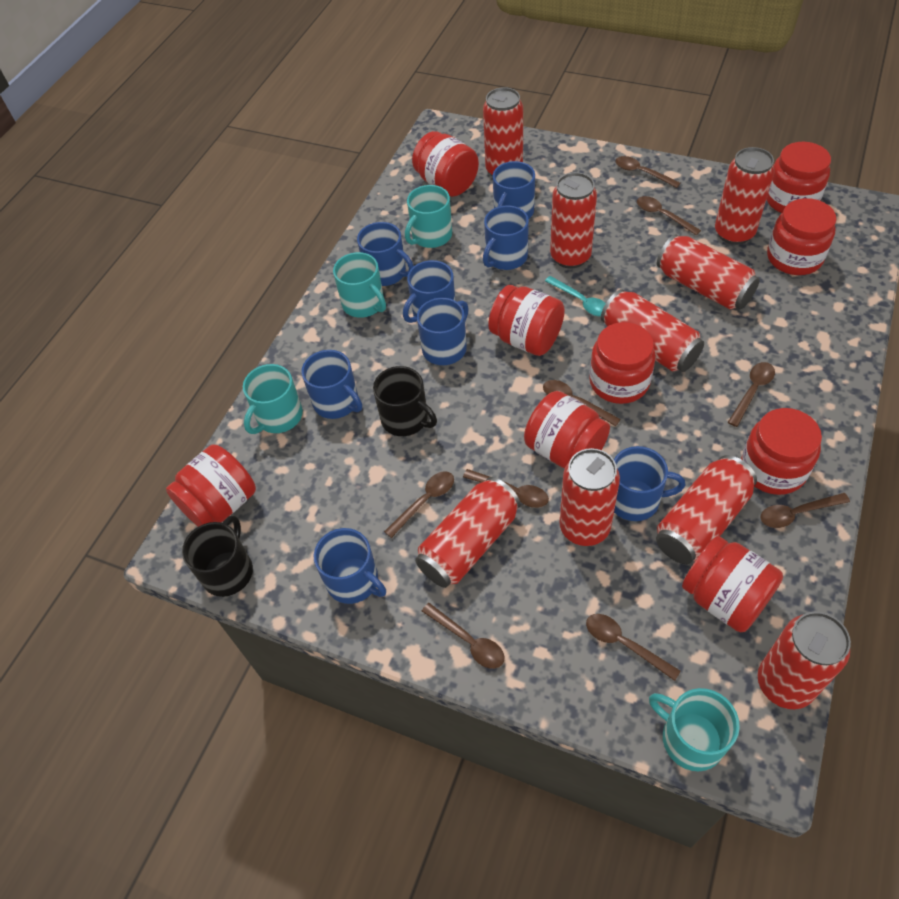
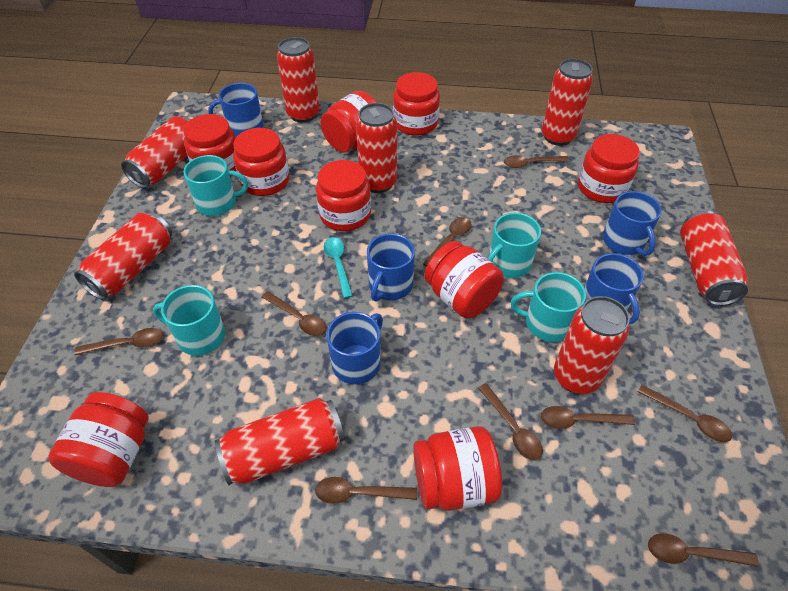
black mug: 2 -> 0
blue mug: 8 -> 5
red can: 9 -> 8

